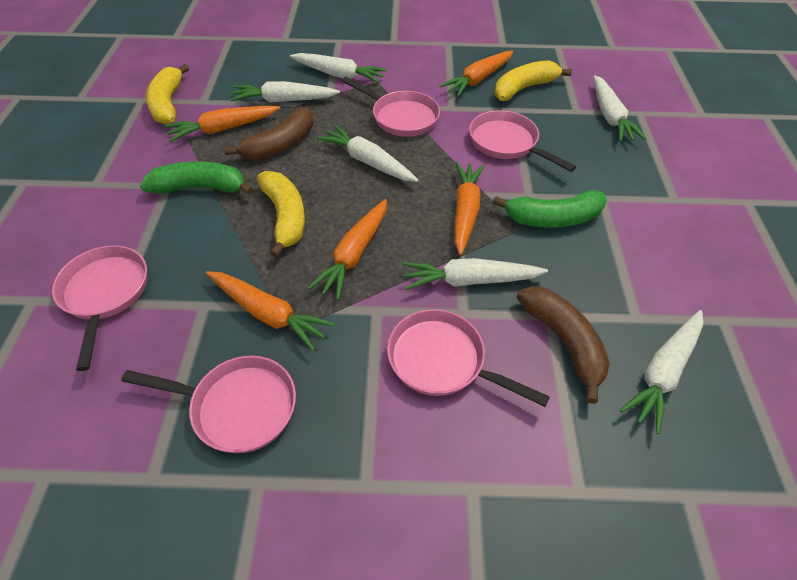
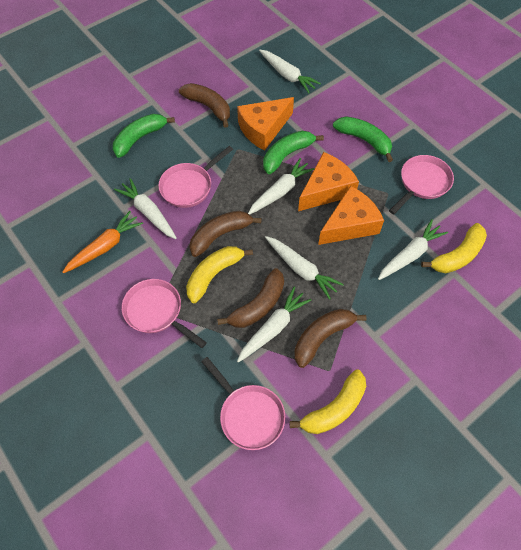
brown banana: 2 -> 4
green banana: 2 -> 3
orange carrot: 5 -> 1
orange cheese: 0 -> 3
pink pan: 5 -> 4

